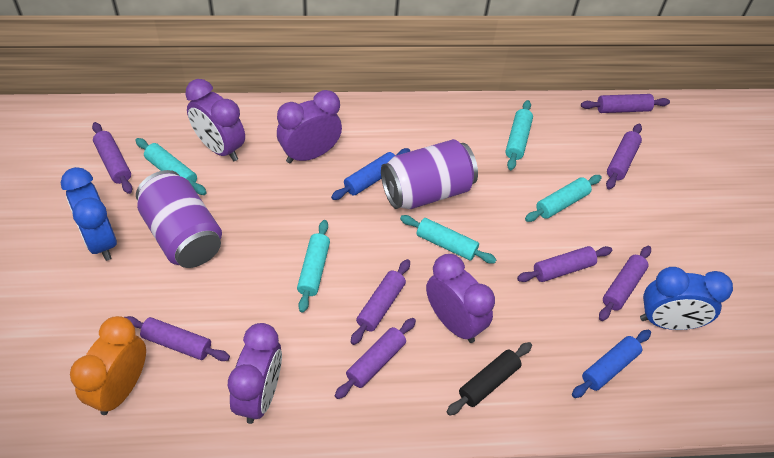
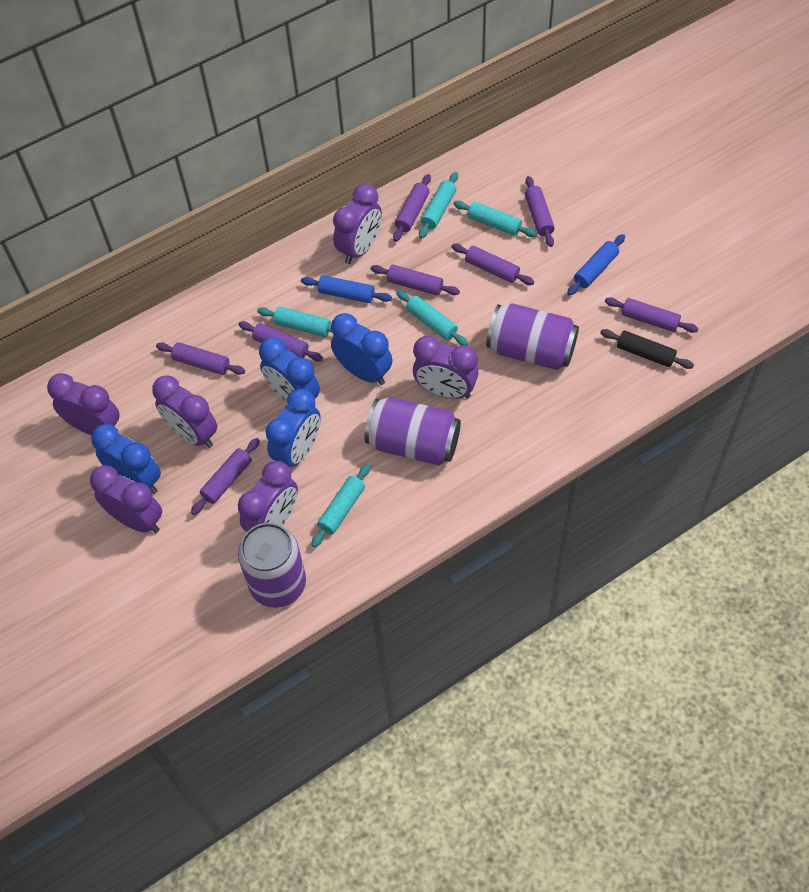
blue clock: 2 -> 4
orange clock: 1 -> 0
purple can: 2 -> 3
purple clock: 4 -> 6

